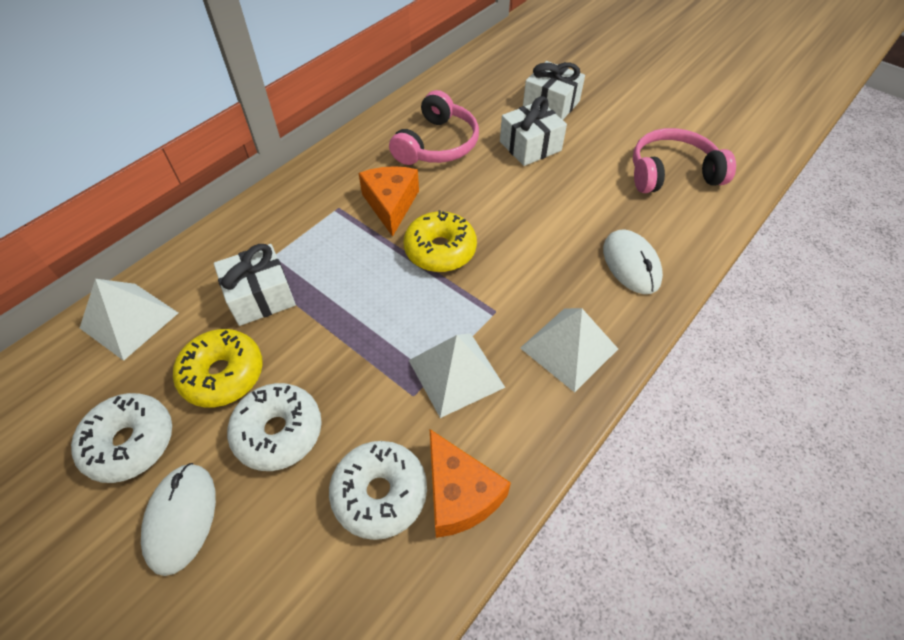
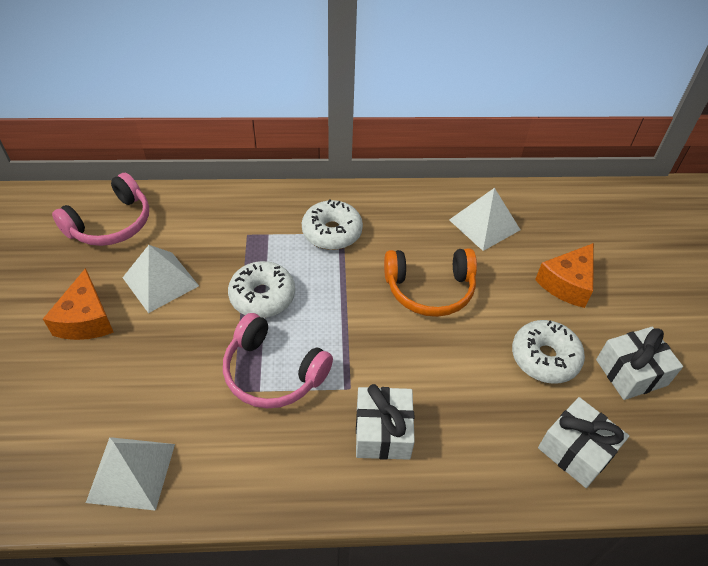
orange headphones: 0 -> 1
white mouse: 2 -> 0
yellow donut: 2 -> 0

